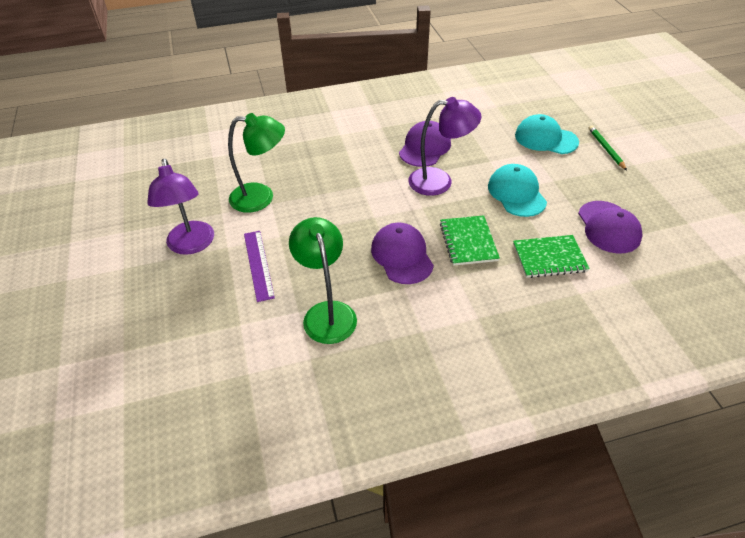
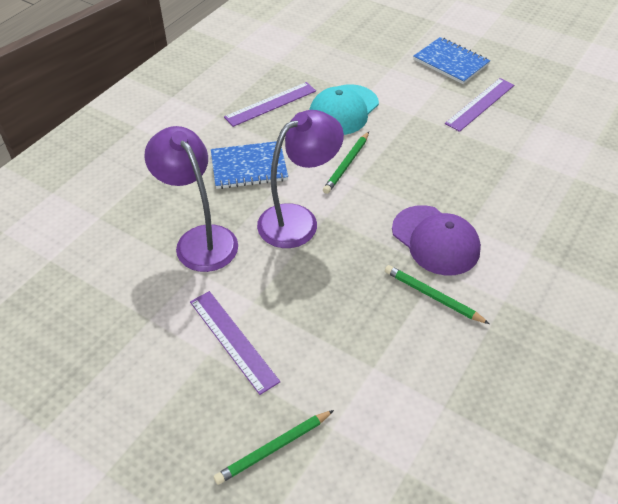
blue notebook: 0 -> 2
green lamp: 2 -> 0
green notebook: 2 -> 0
green pencil: 1 -> 3
purple cap: 3 -> 1
purple ruler: 1 -> 3
turquoise cap: 2 -> 1

